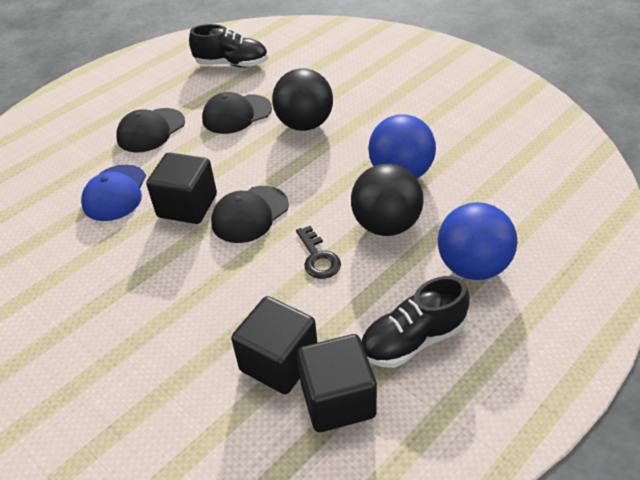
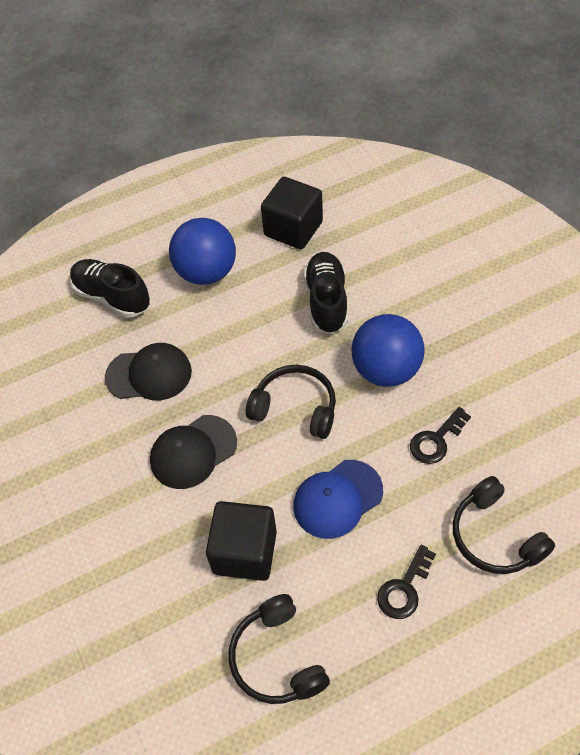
black ball: 2 -> 0
black cap: 3 -> 2
black cube: 3 -> 2
black headphones: 0 -> 3
black key: 1 -> 2

